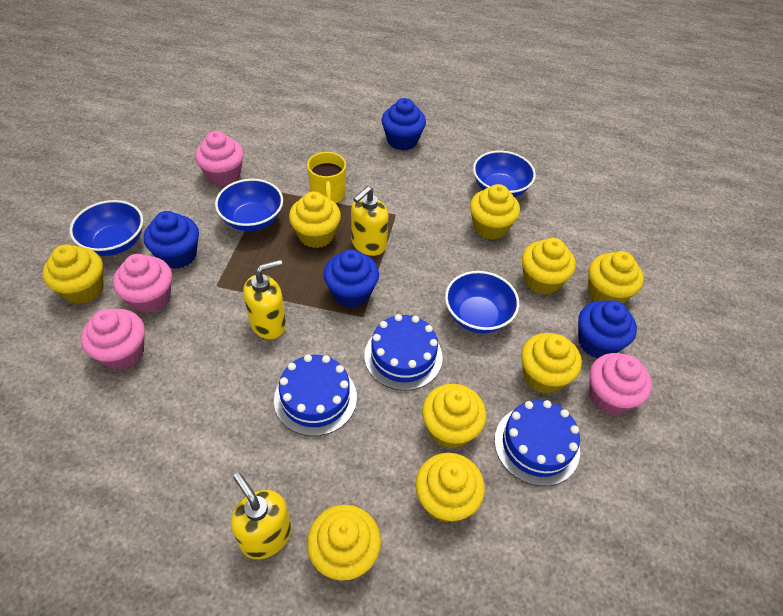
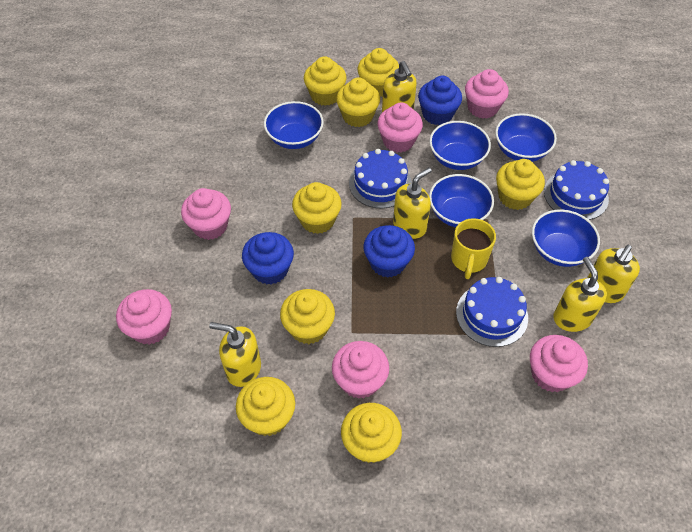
blue bowl: 4 -> 5
blue cupcake: 4 -> 3
pink cupcake: 4 -> 6
yellow cupcake: 9 -> 8
yellow soap dispenser: 3 -> 5

